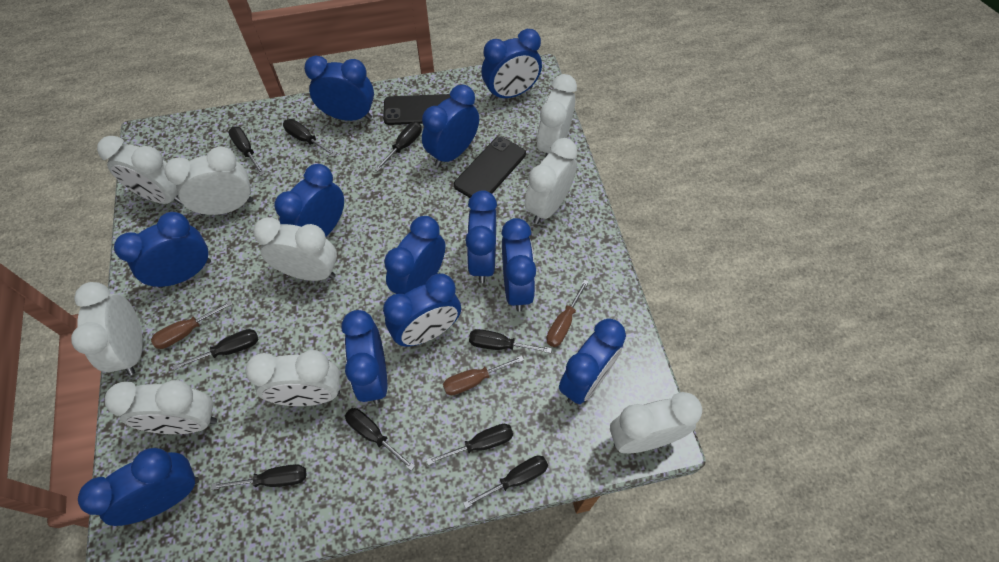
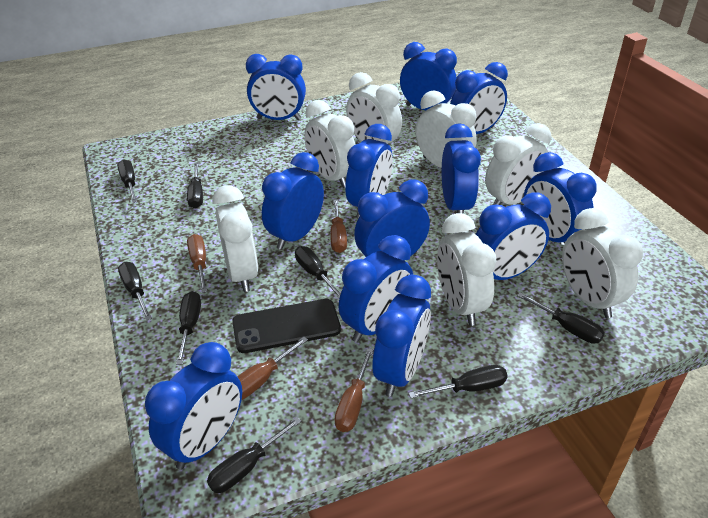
black phone: 2 -> 1
black screwdriver: 9 -> 8
brown screwdriver: 3 -> 4
white clock: 9 -> 7

